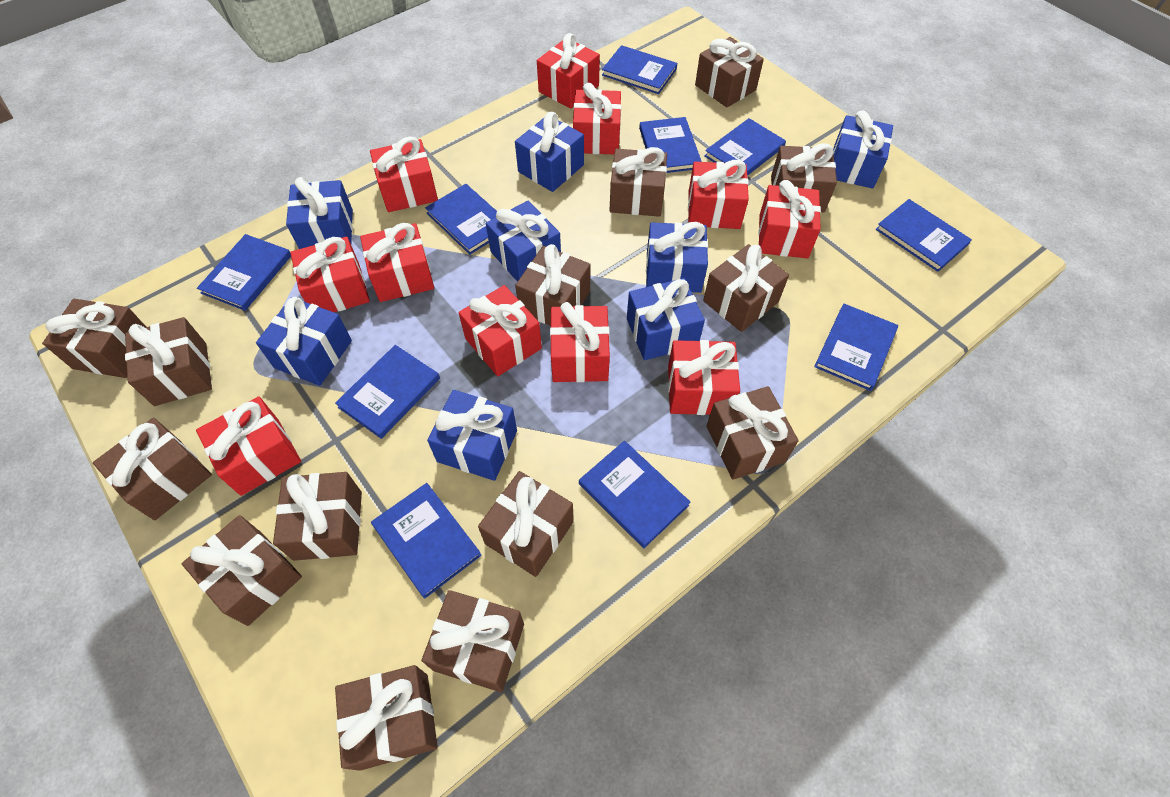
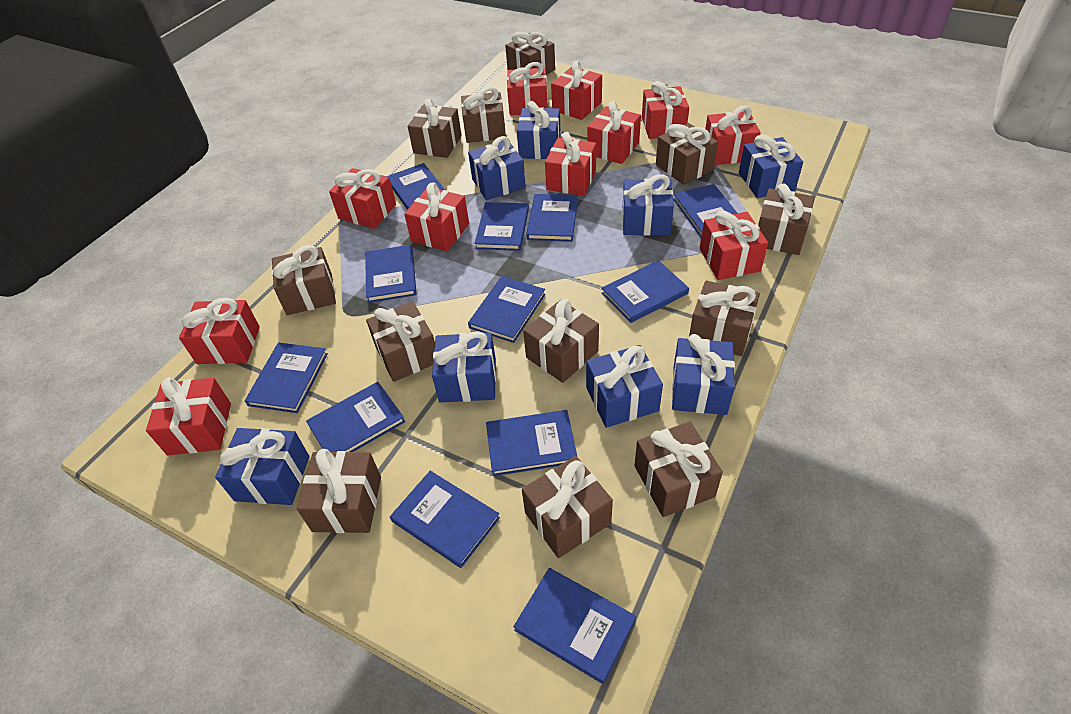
blue book: 10 -> 12
brown gift: 14 -> 12

